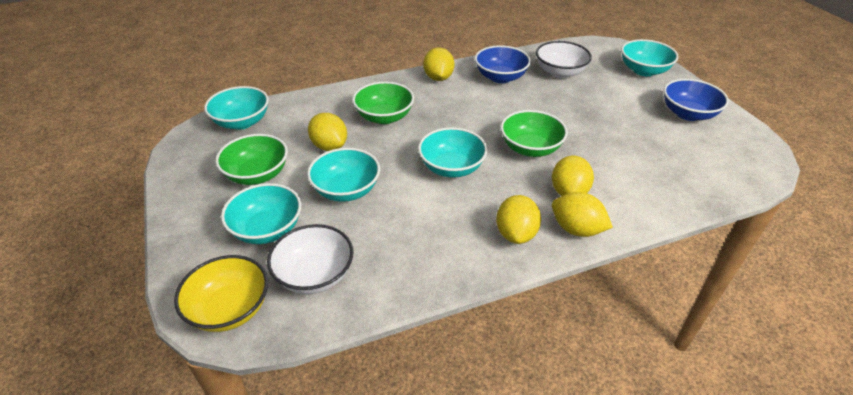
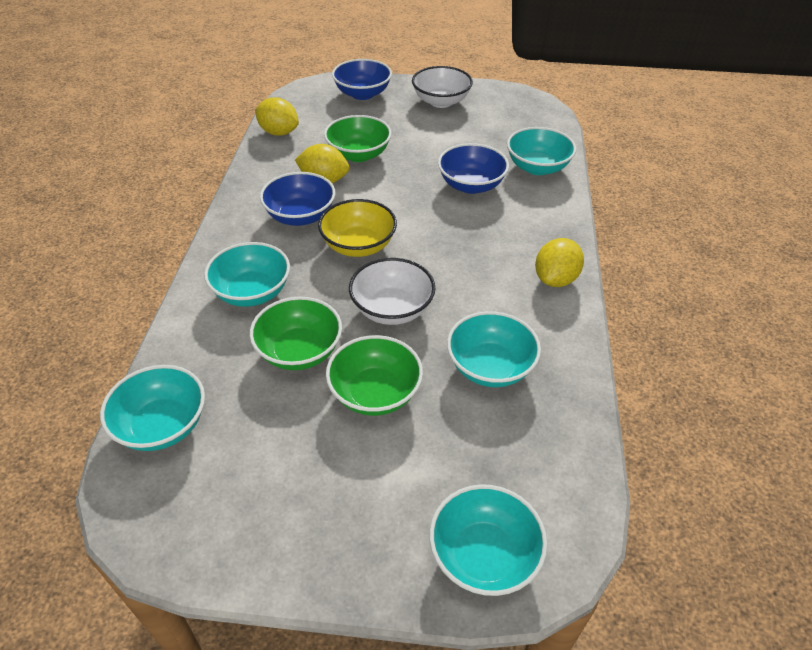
blue bowl: 2 -> 3
yellow lemon: 5 -> 3

